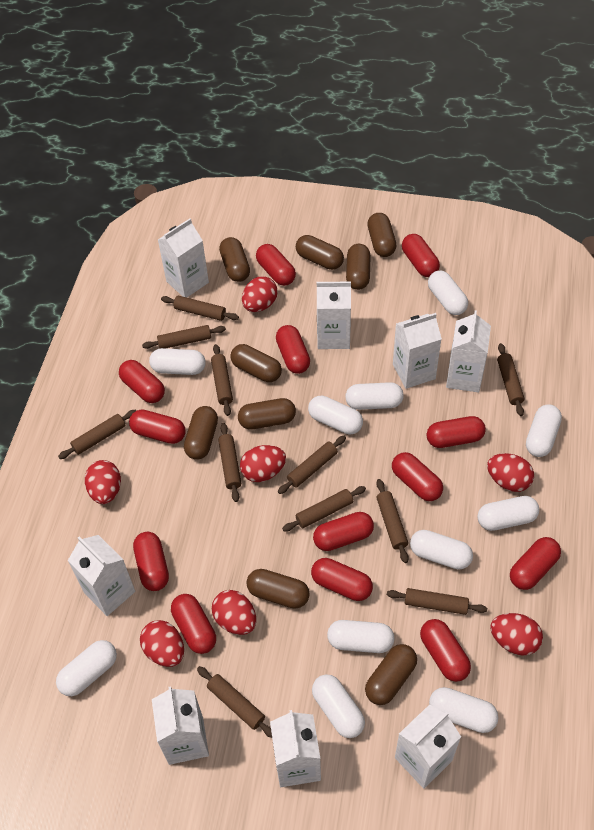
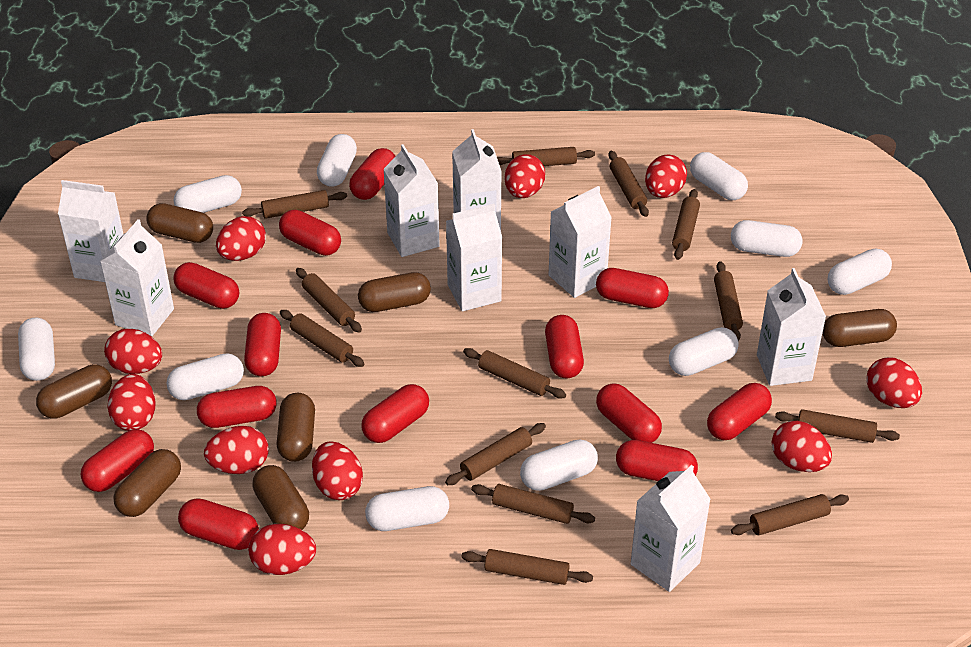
brown capsule: 9 -> 7
brown rolling pin: 11 -> 13
red egg: 7 -> 10
white capsule: 11 -> 10

